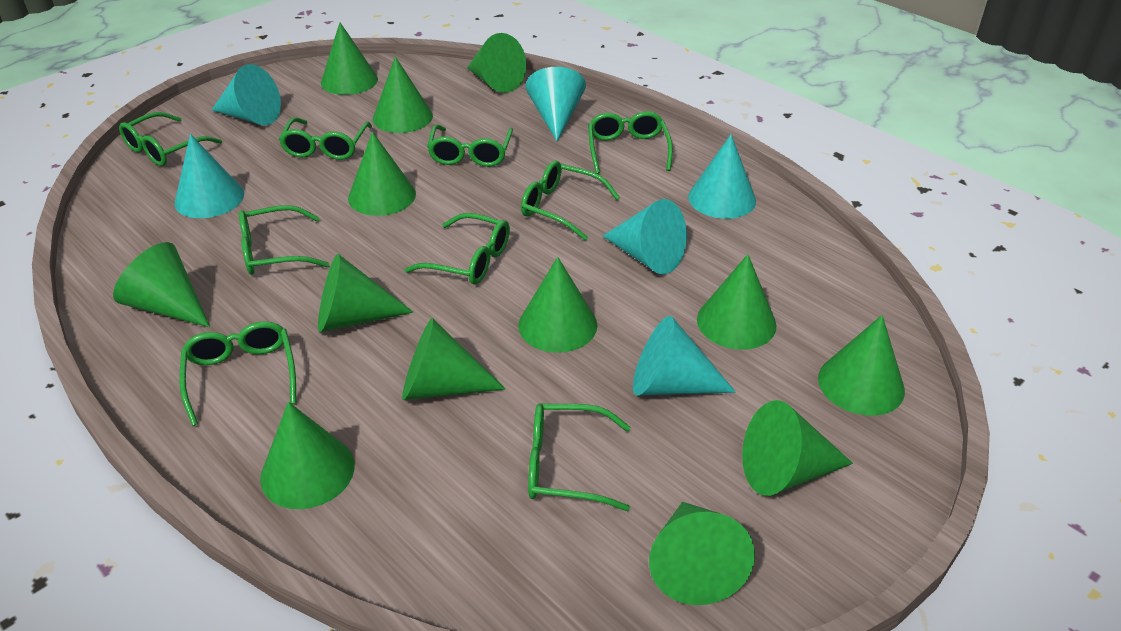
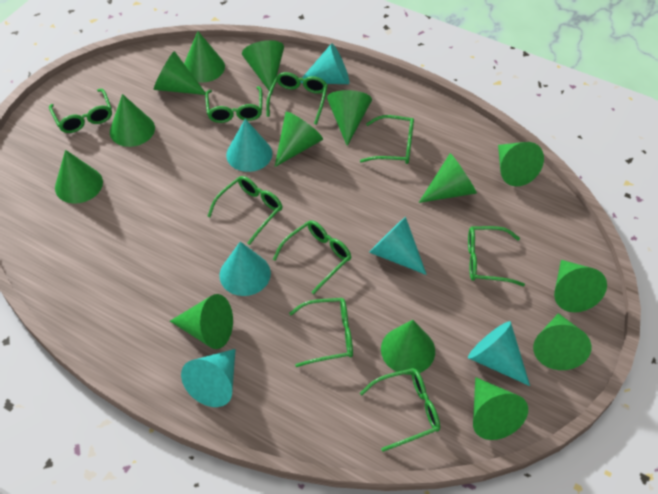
green cone: 13 -> 14

